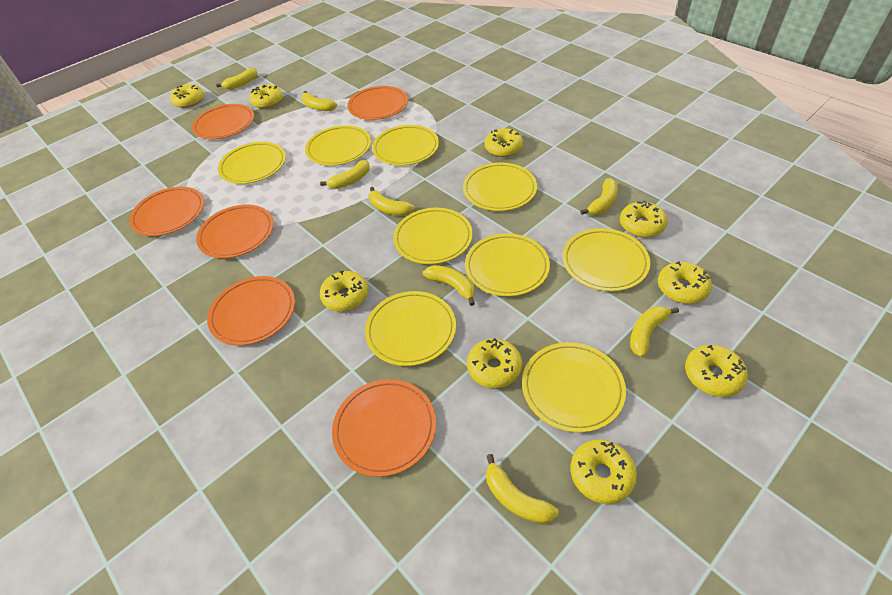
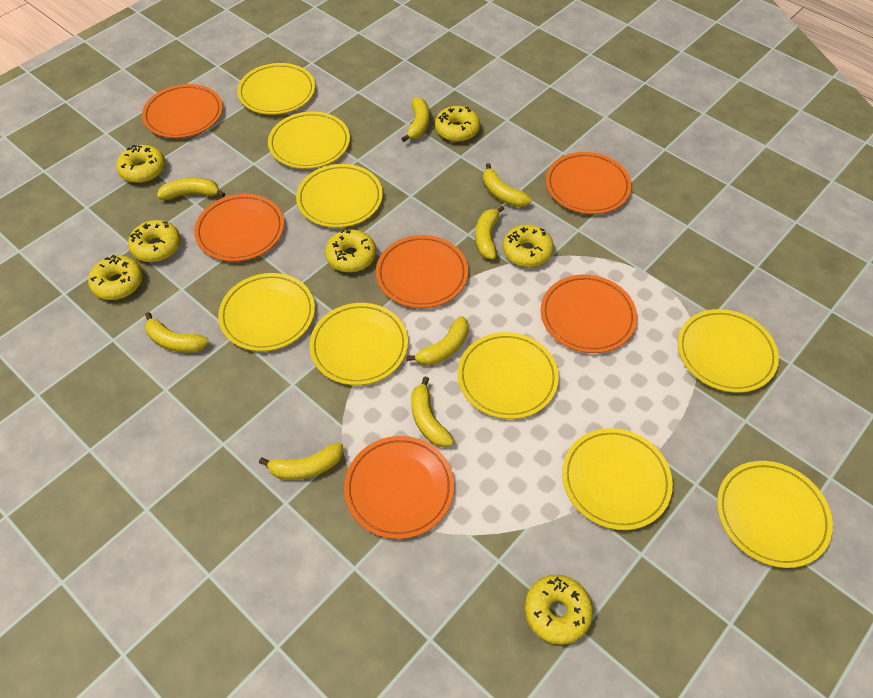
yellow donut: 9 -> 7

